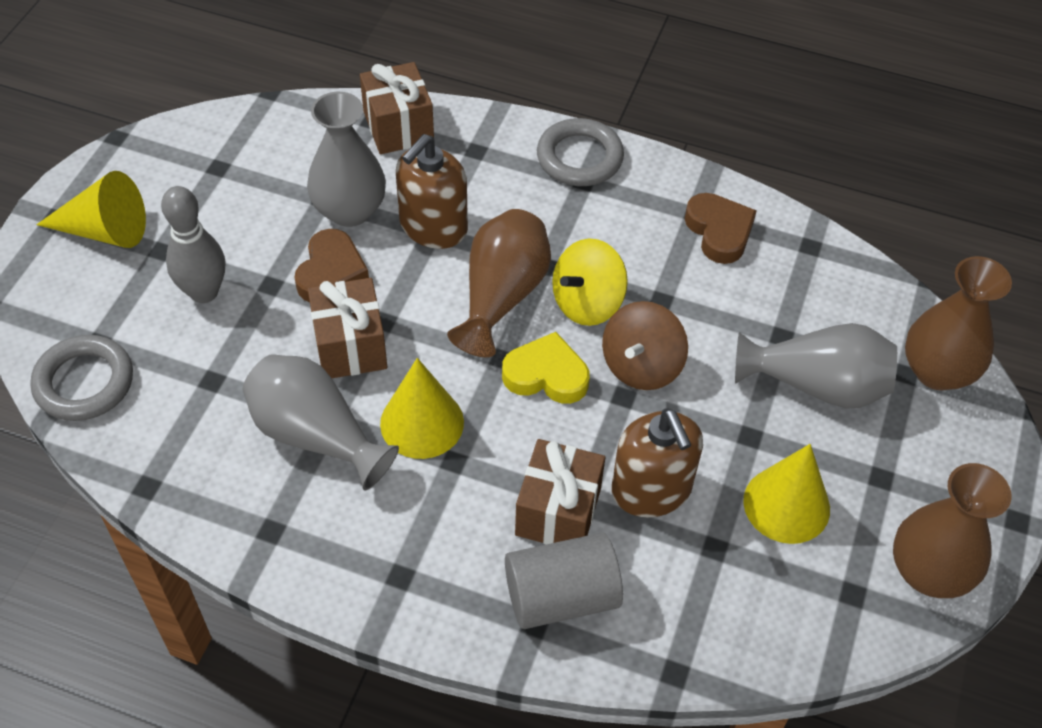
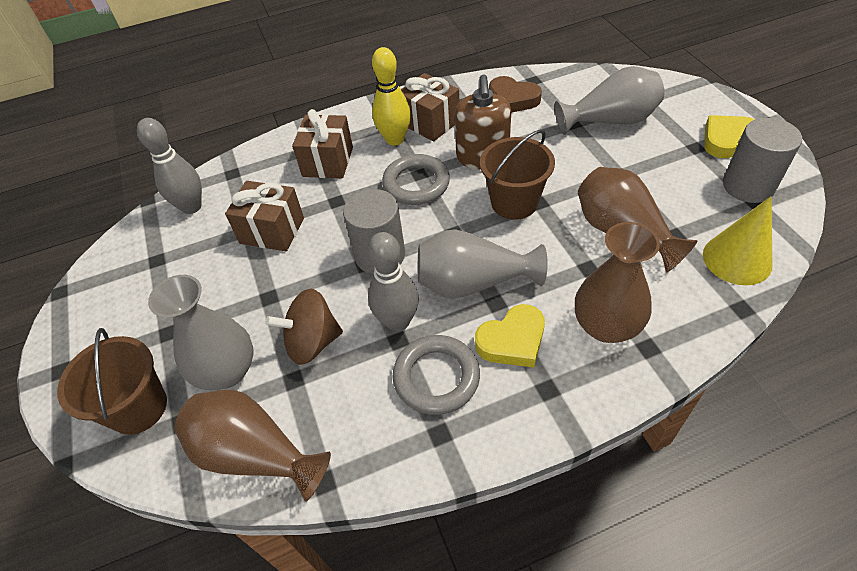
brown bucket: 0 -> 2
brown heart: 2 -> 1
brown soap dispenser: 2 -> 1
grey bowling pin: 1 -> 2
grey cylinder: 1 -> 2
yellow bowling pin: 0 -> 1
yellow cone: 3 -> 1
yellow heart: 1 -> 2
yellow spinning top: 1 -> 0

